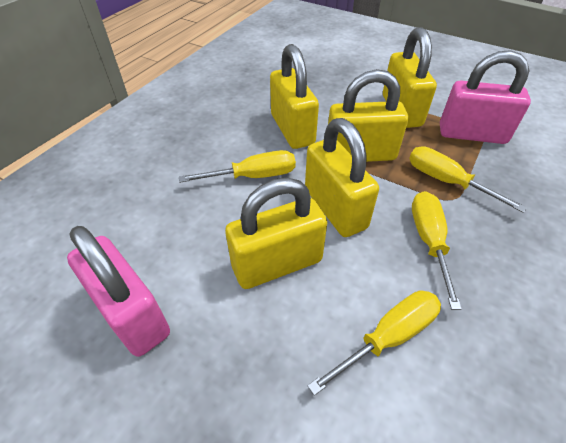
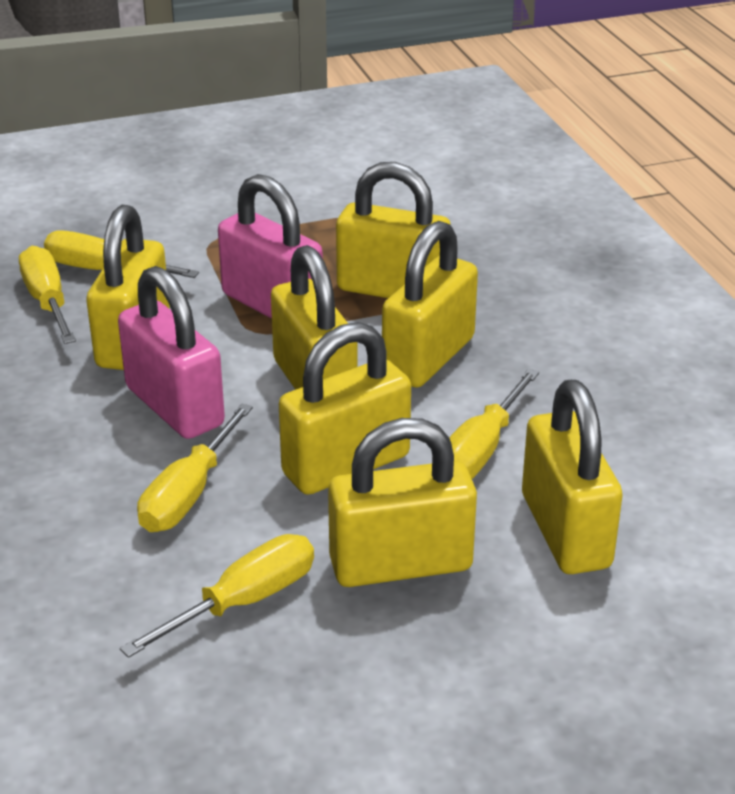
yellow padlock: 5 -> 7
yellow screwdriver: 4 -> 5

